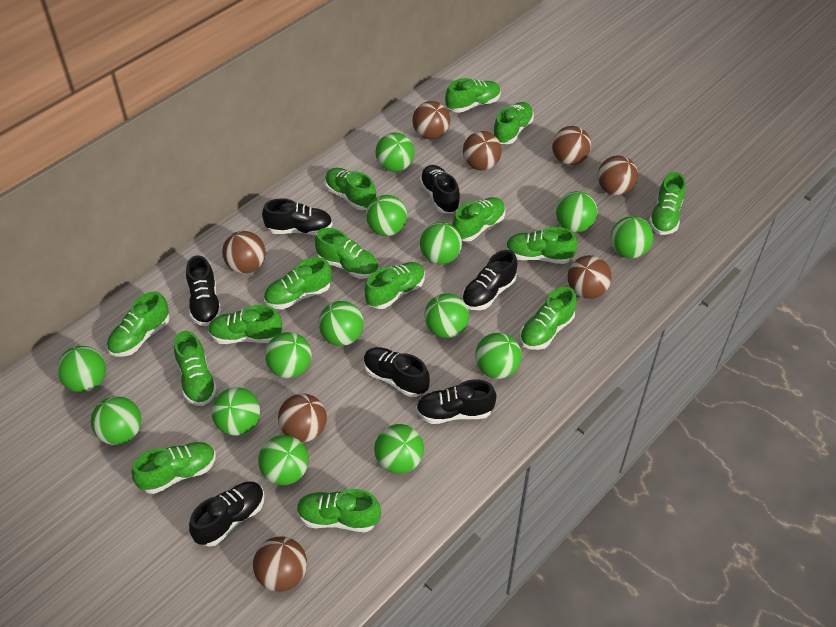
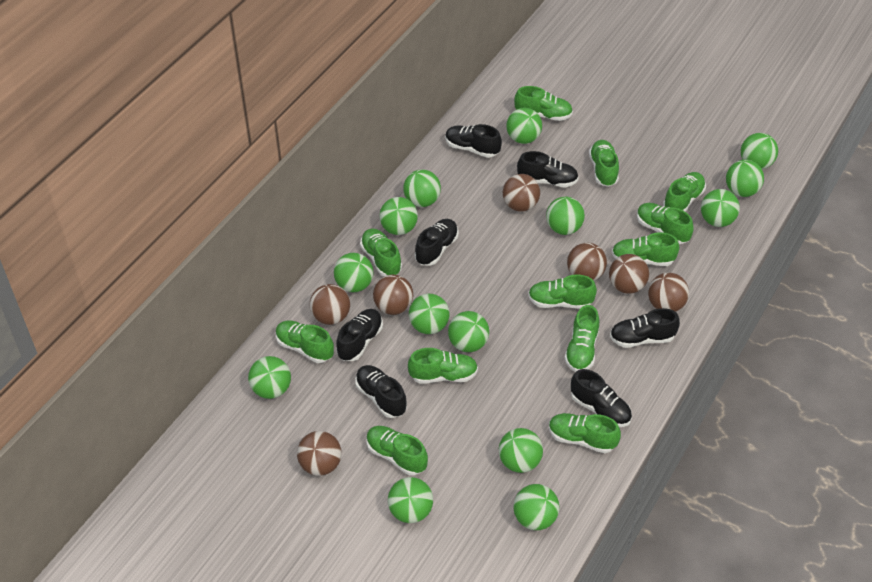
brown ball: 8 -> 7
green shoe: 15 -> 12

